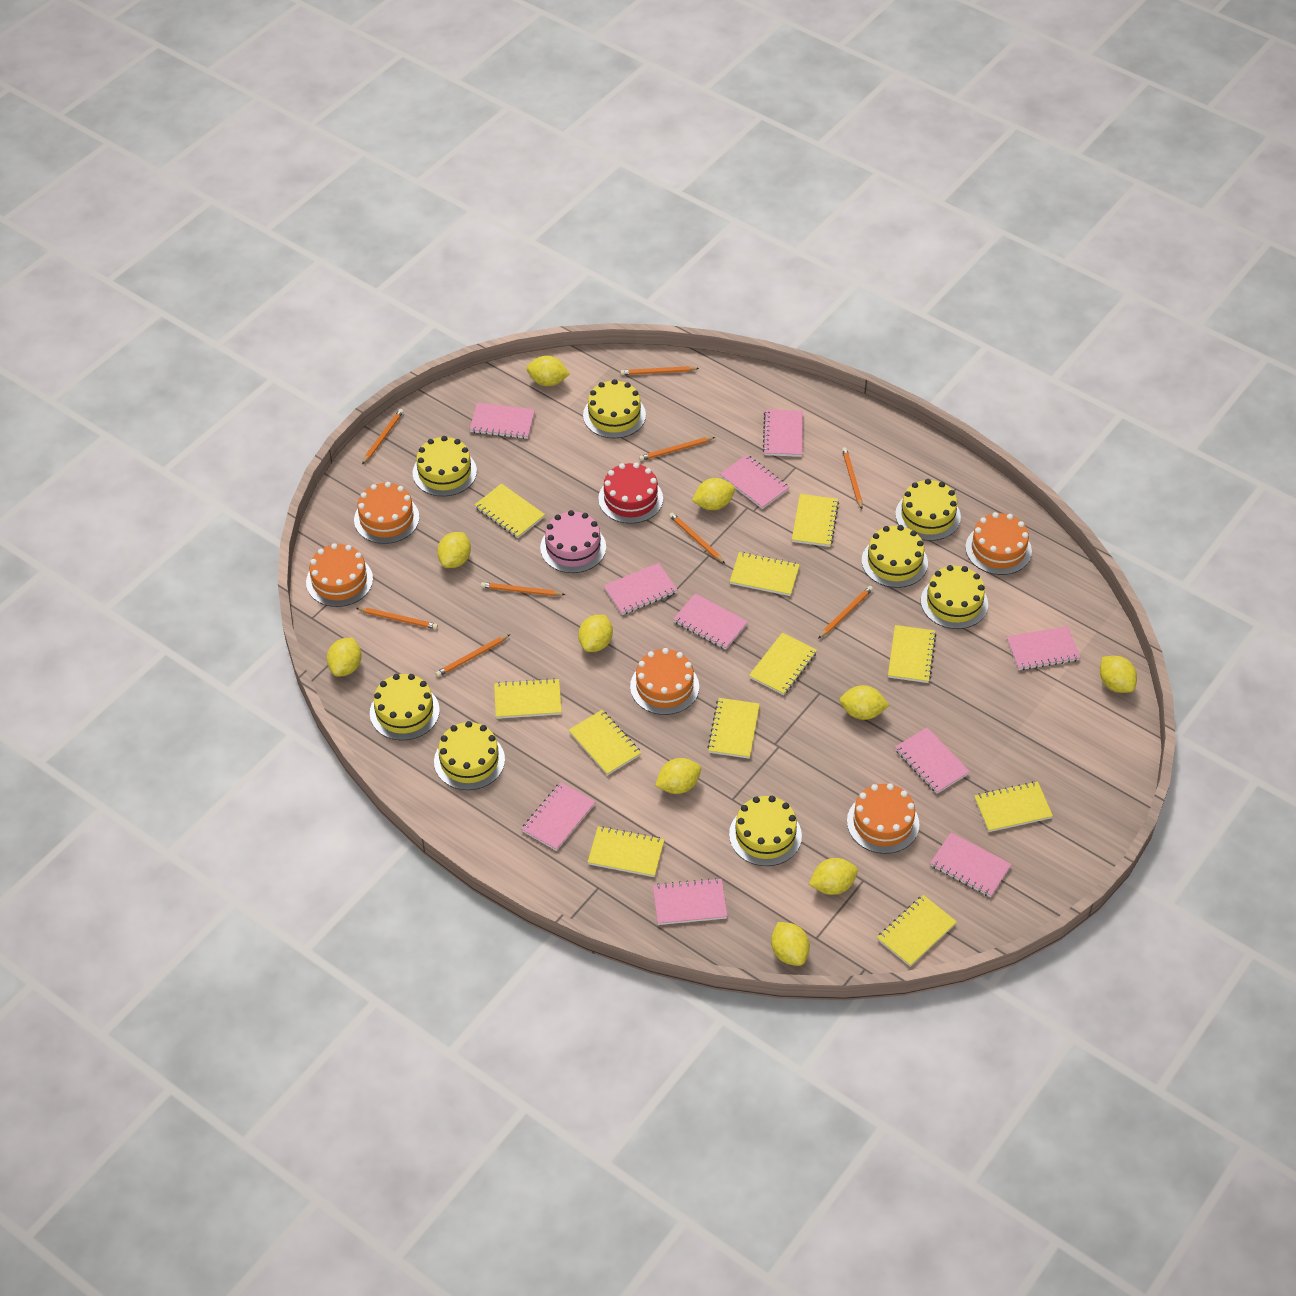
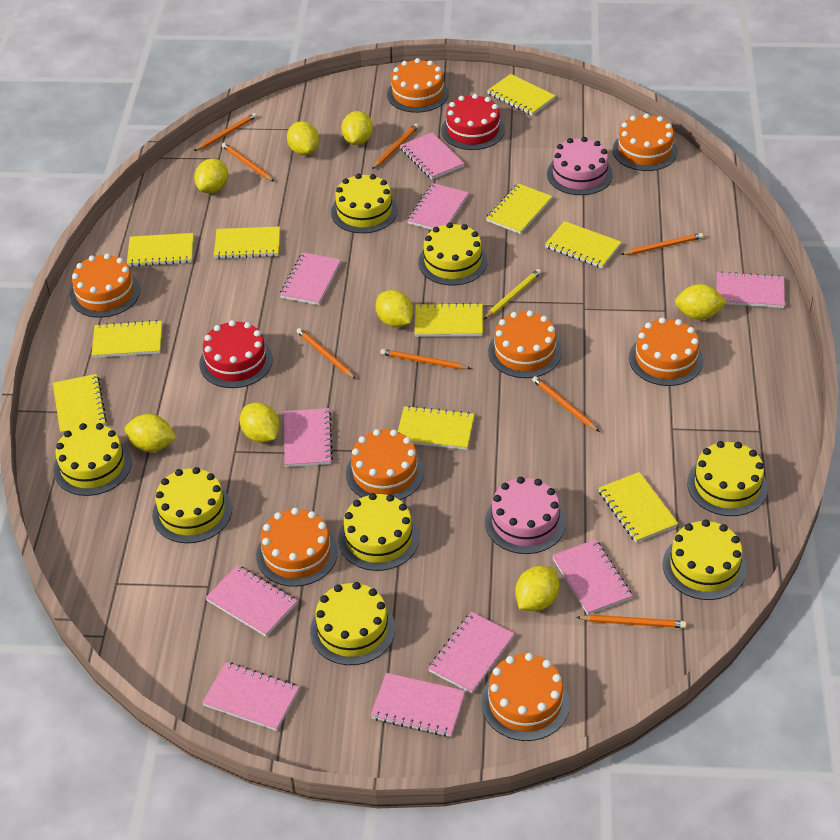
orange cake: 5 -> 8
orange pencil: 9 -> 8
pink cake: 1 -> 2
red cake: 1 -> 2
yellow lemon: 10 -> 8
yellow notebook: 11 -> 10
yellow pencil: 0 -> 1

